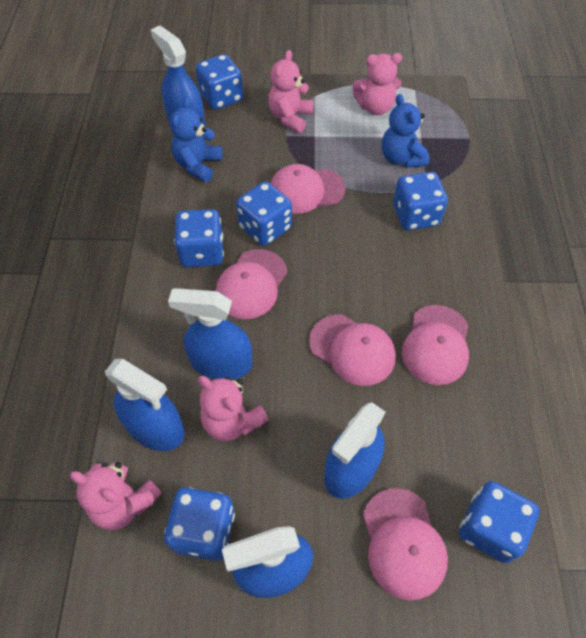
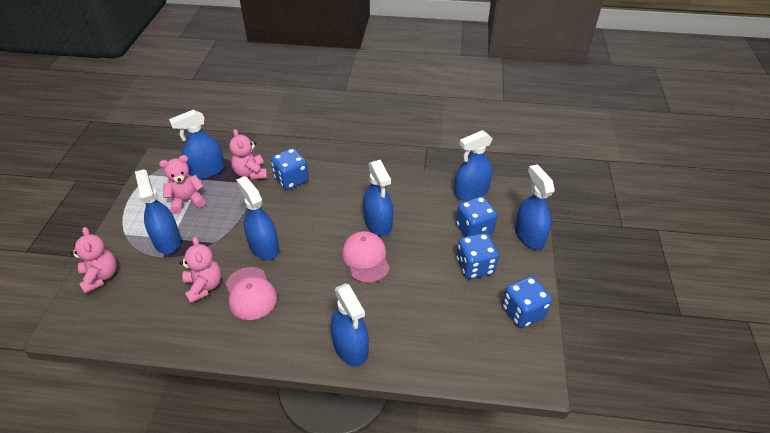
blue dice: 6 -> 4
blue spray bottle: 5 -> 7
blue teddy bear: 2 -> 0
pink cap: 5 -> 2

